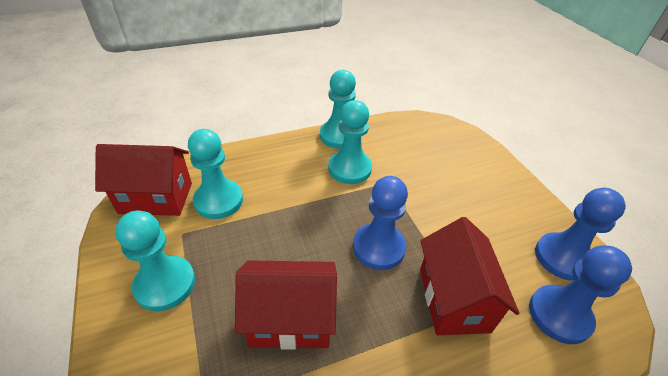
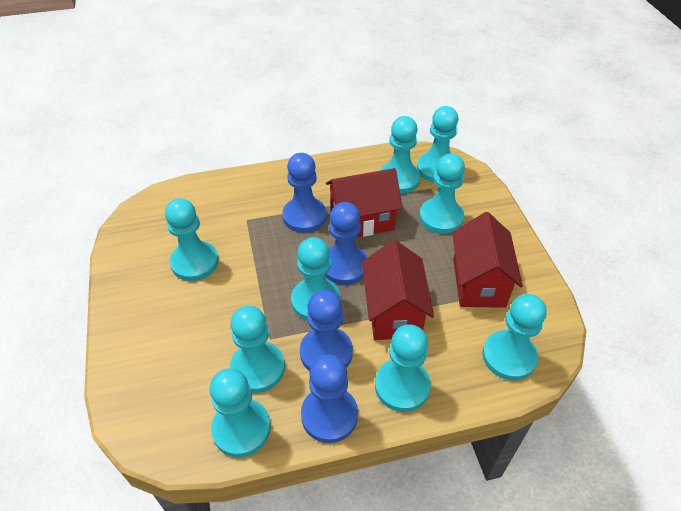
blue pawn: 3 -> 4
turquoise pawn: 4 -> 9

